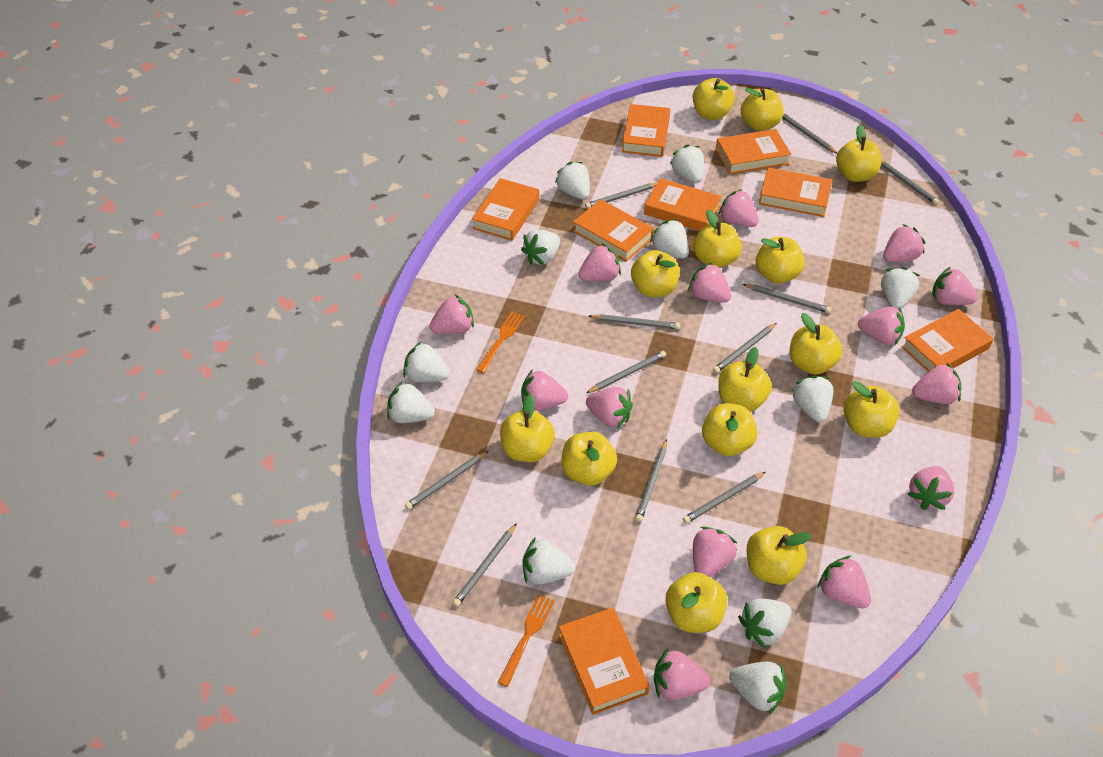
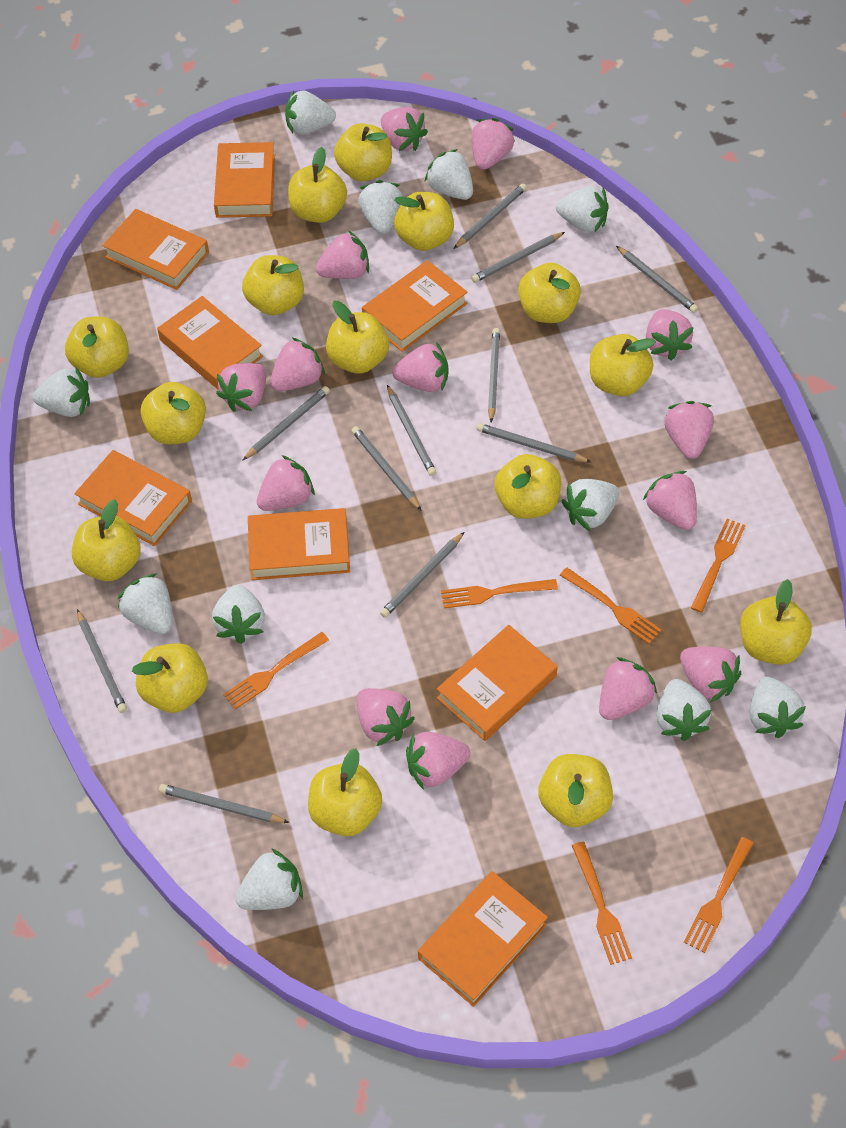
orange fork: 2 -> 6
yellow apple: 14 -> 15

